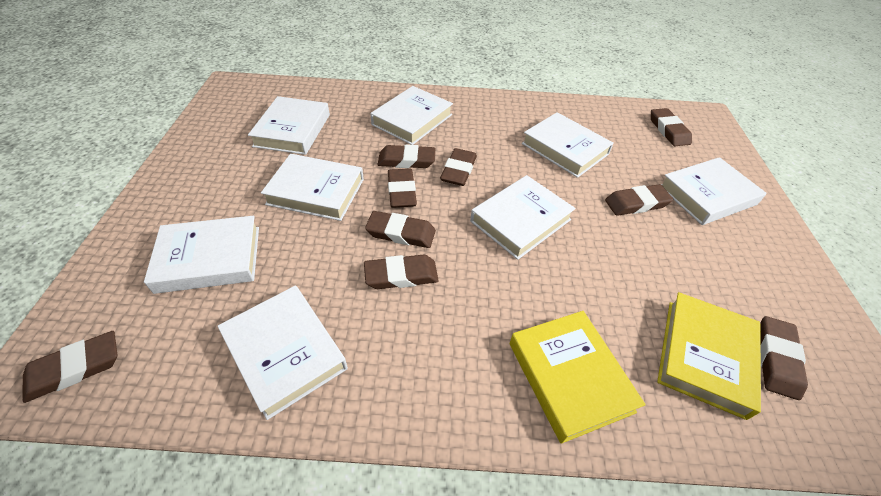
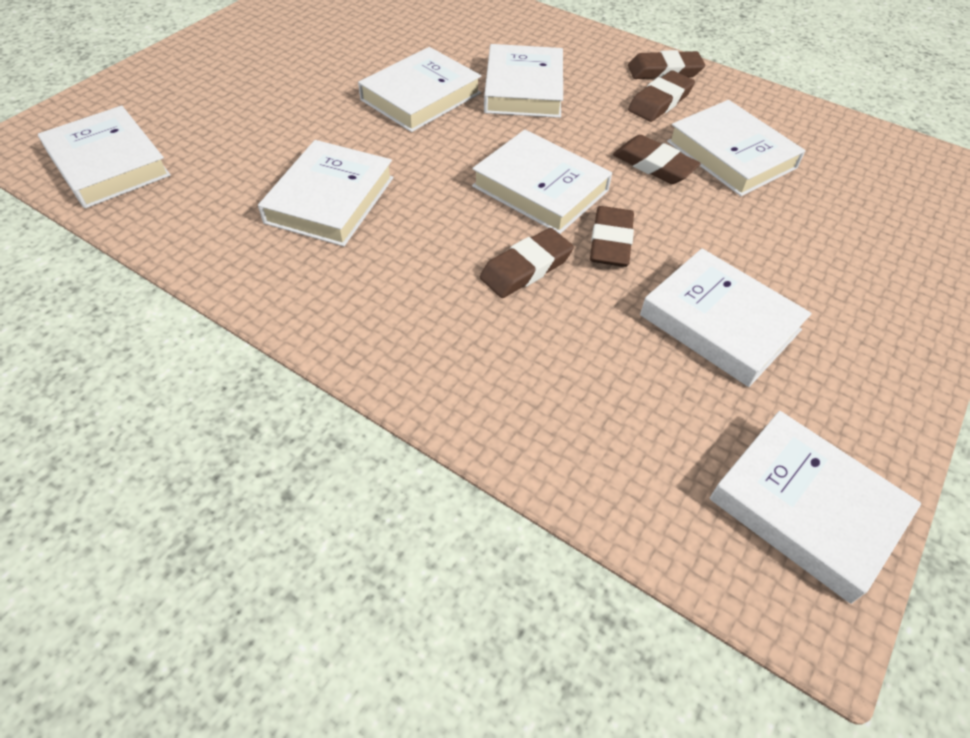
brown eraser: 9 -> 5
yellow book: 2 -> 0

